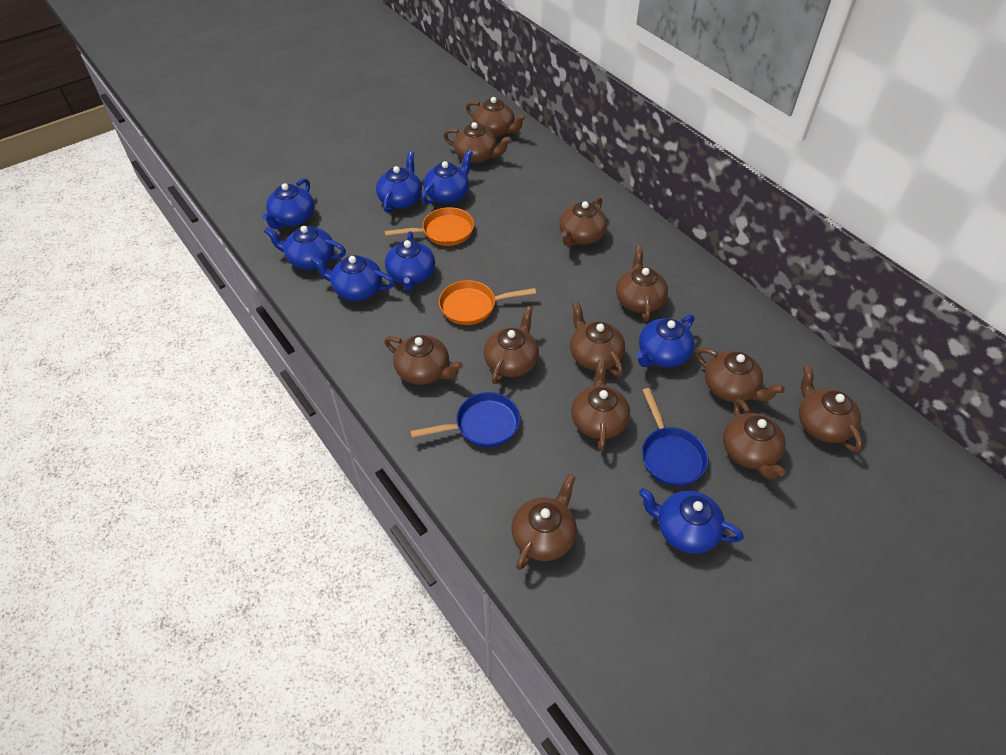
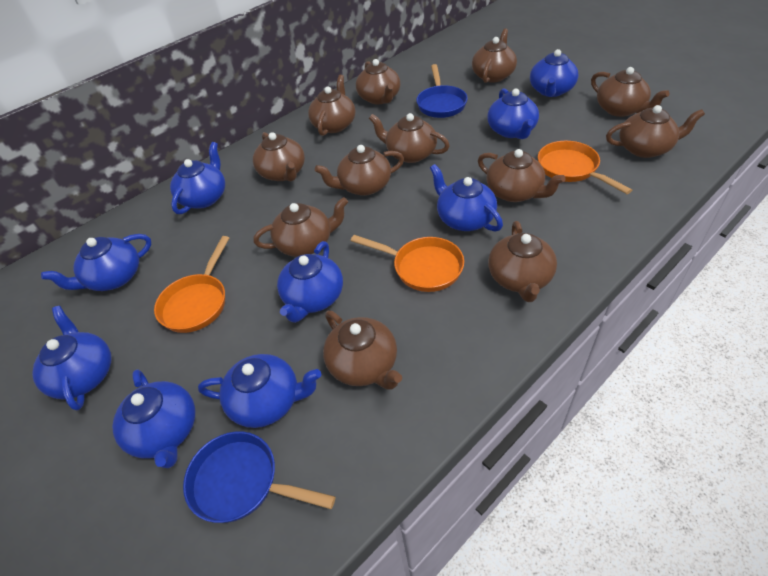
blue teapot: 8 -> 9
orange pan: 2 -> 3

